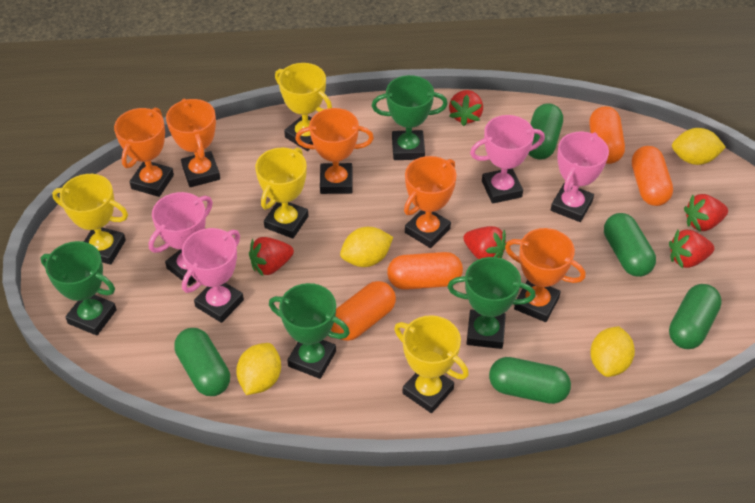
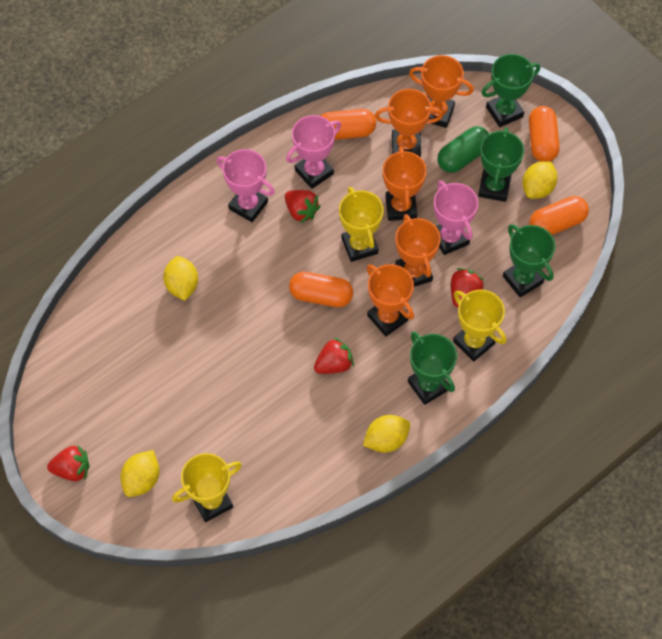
green capsule: 5 -> 1
pink trophy: 4 -> 3
red strawberry: 5 -> 4
yellow trophy: 4 -> 3

